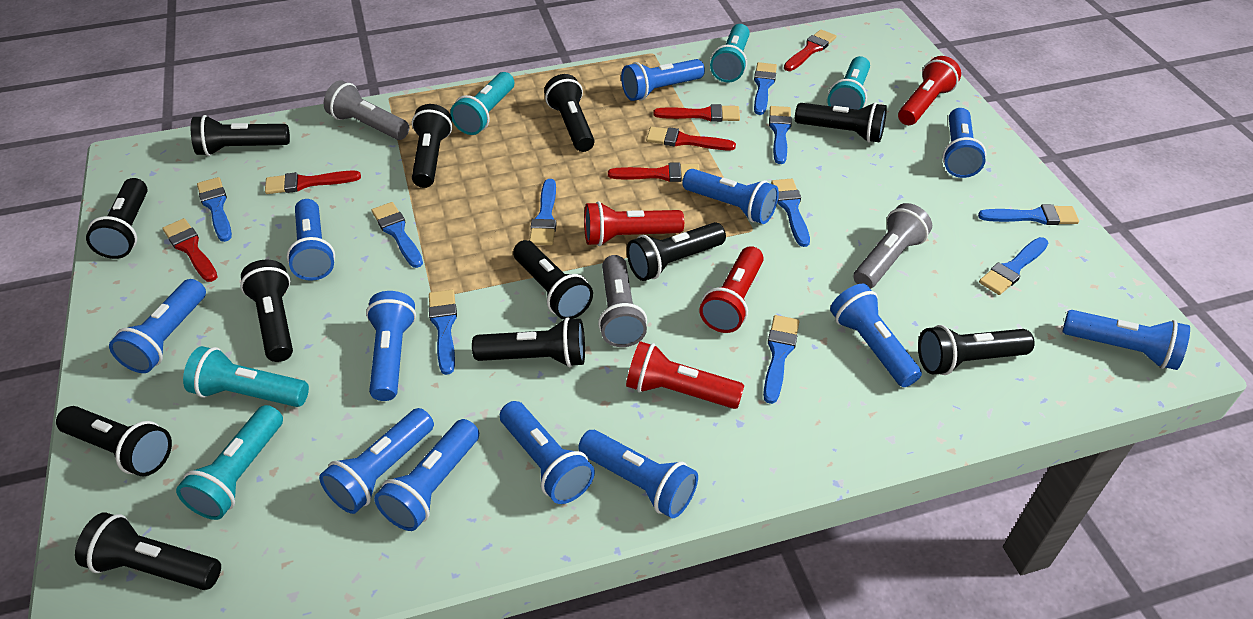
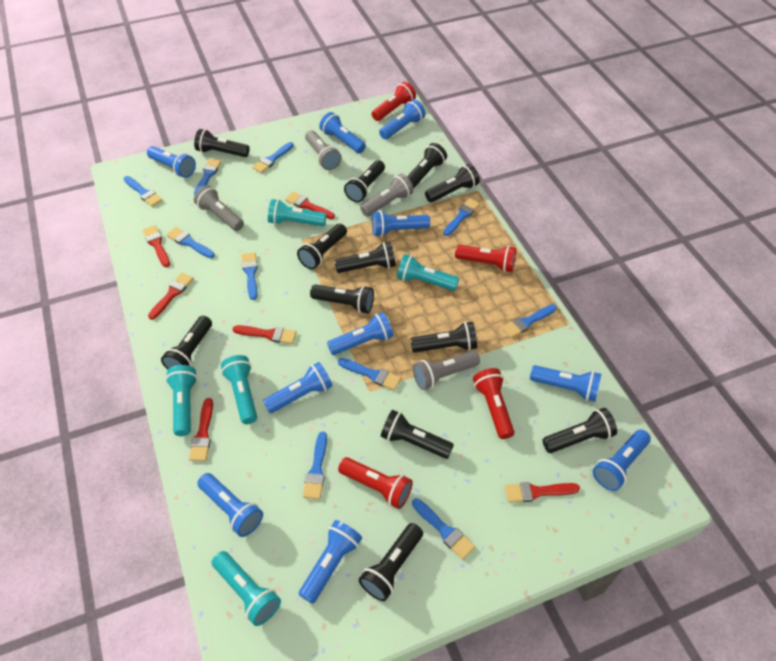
blue flashlight: 12 -> 10
grey flashlight: 3 -> 4

